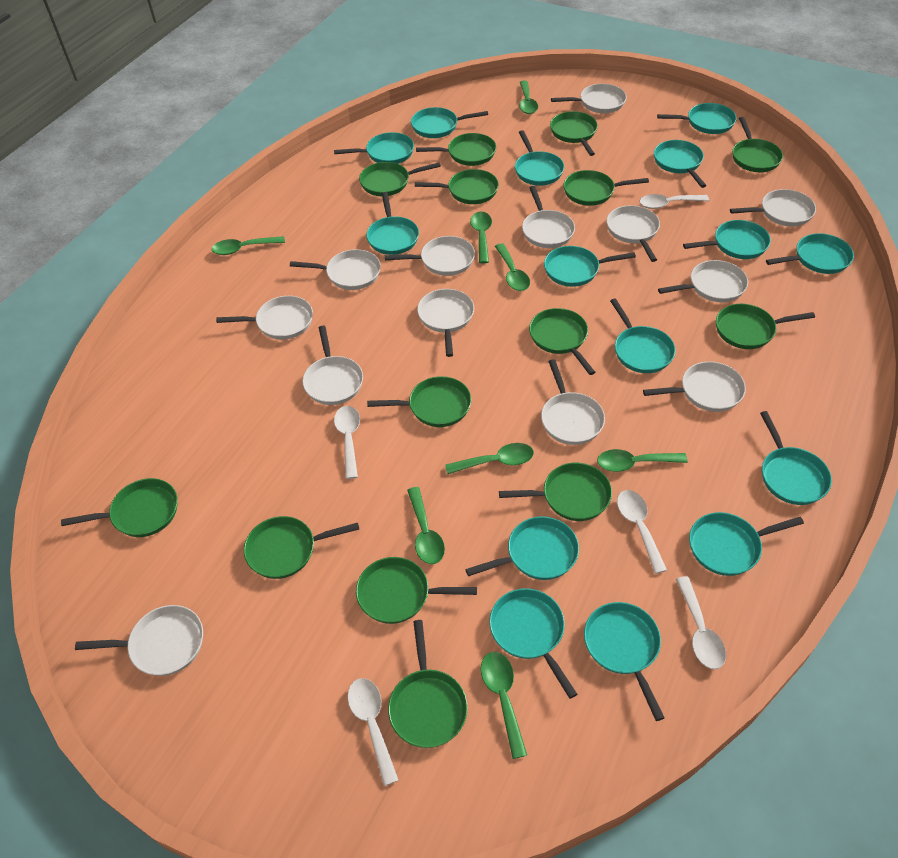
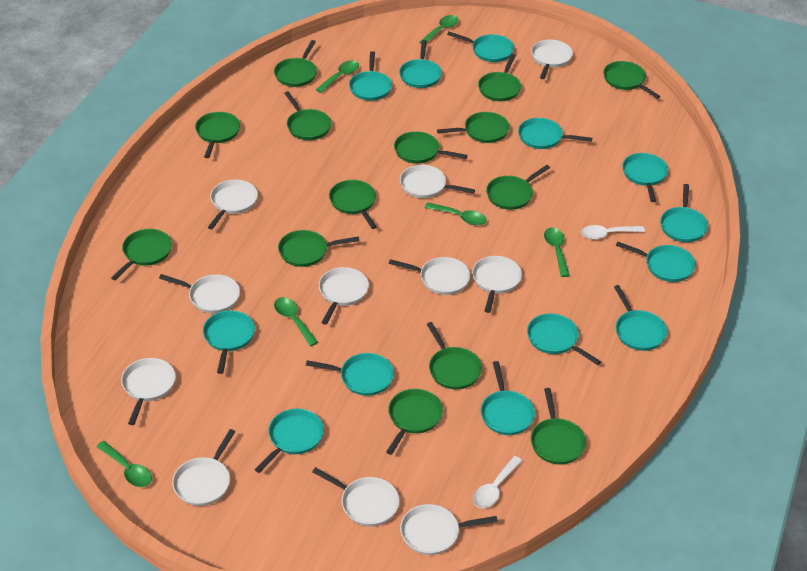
green spoon: 8 -> 6
turquoise pan: 15 -> 13
white pan: 13 -> 11
white spoon: 5 -> 2

